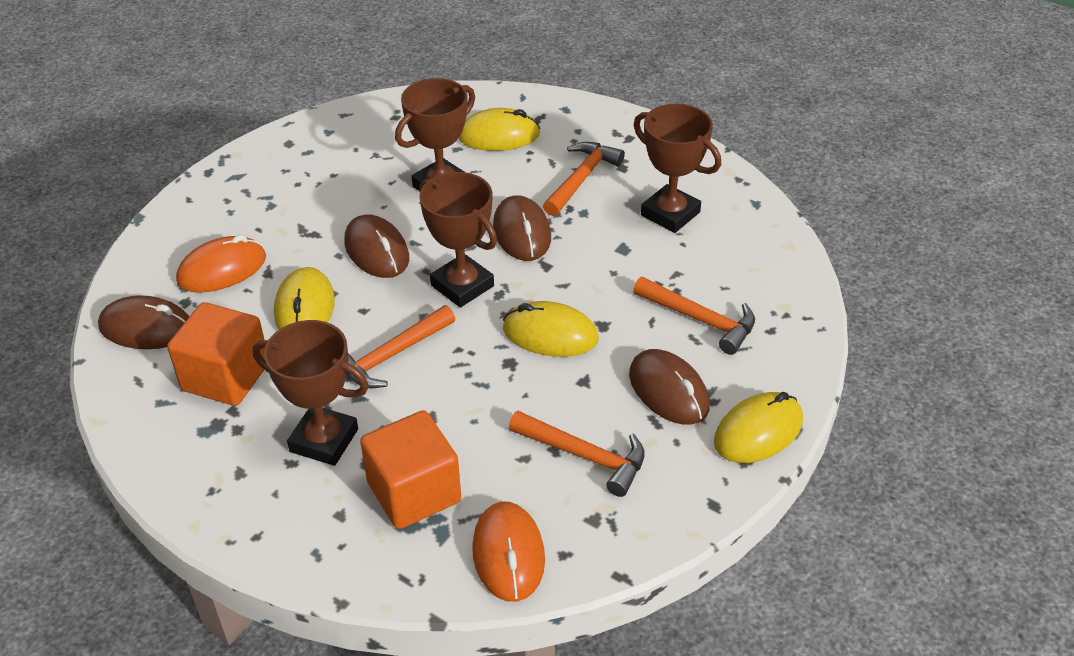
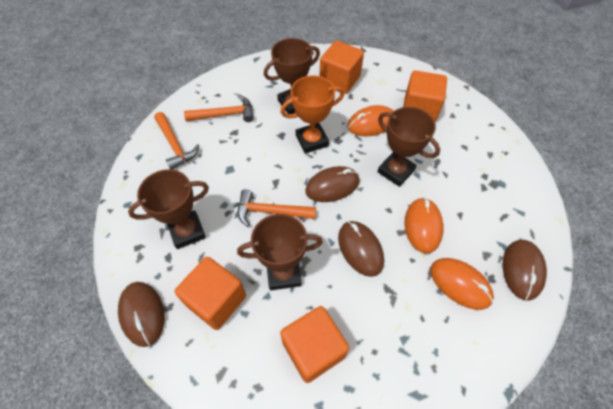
orange cube: 2 -> 4
orange hammer: 4 -> 3
orange mouse: 2 -> 3
orange trophy: 0 -> 1
yellow mouse: 4 -> 0

